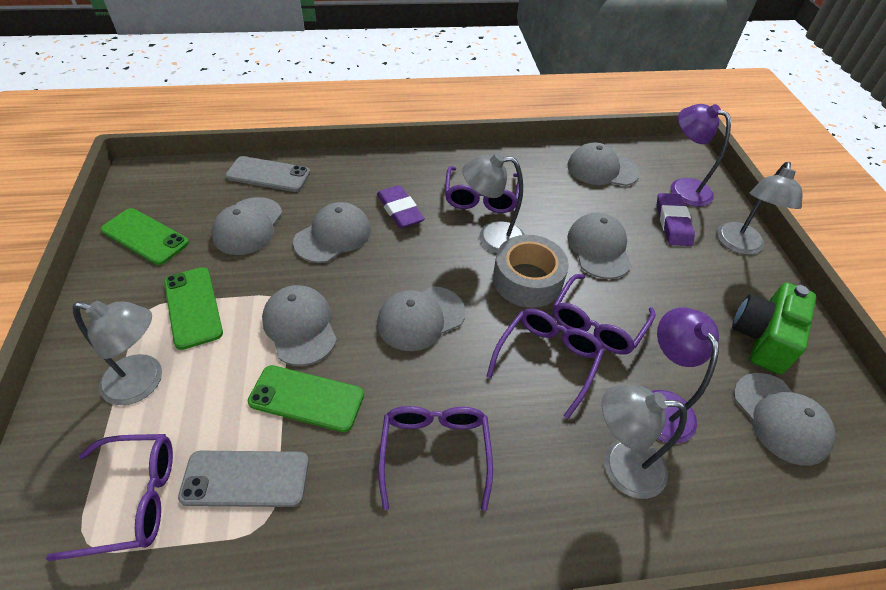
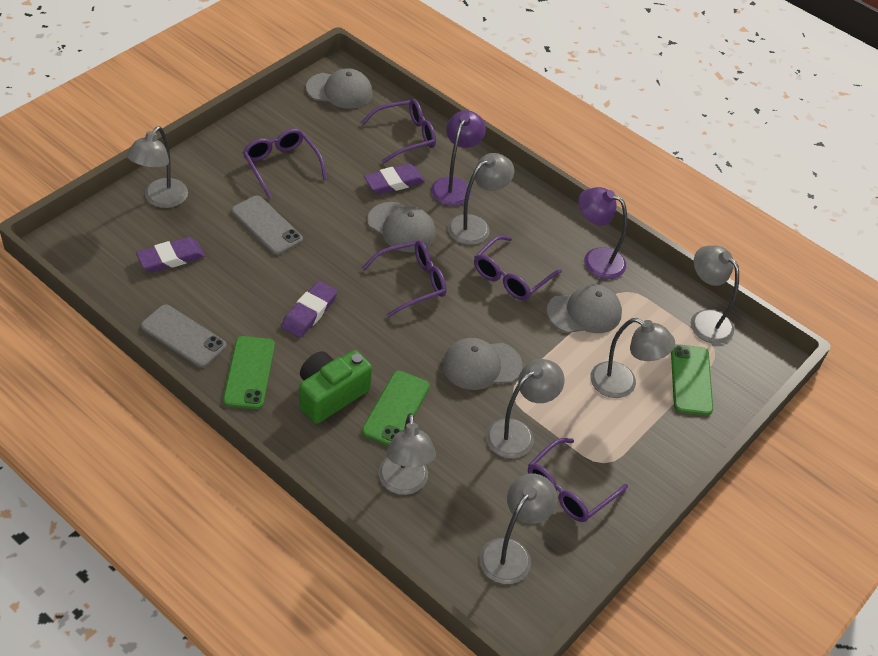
grey cap: 7 -> 4
grey lamp: 4 -> 7
grey tape: 1 -> 0
purple eraser: 2 -> 3

